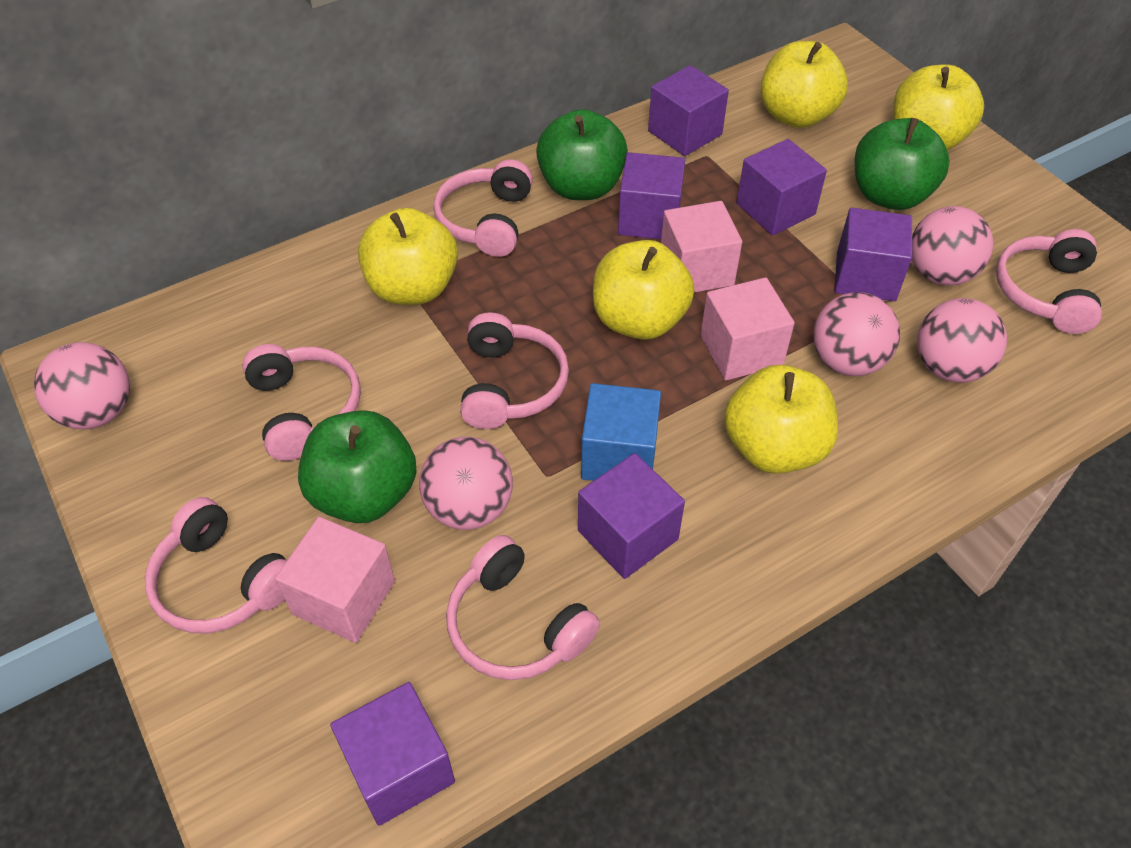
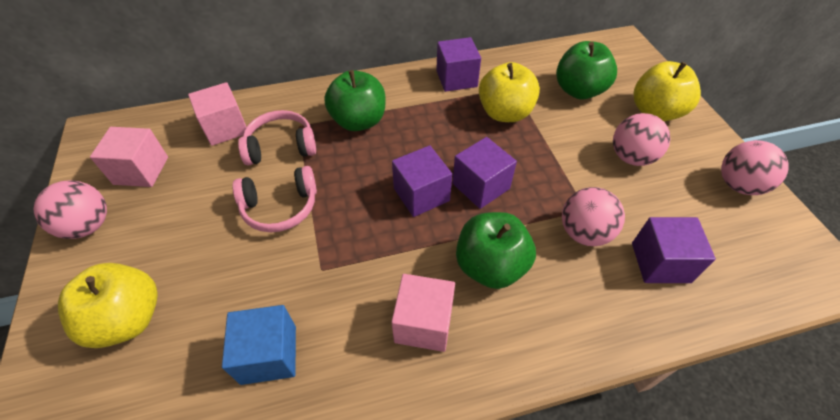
pink ball: 5 -> 4
pink headphones: 6 -> 2
purple cube: 6 -> 4
yellow apple: 5 -> 3

